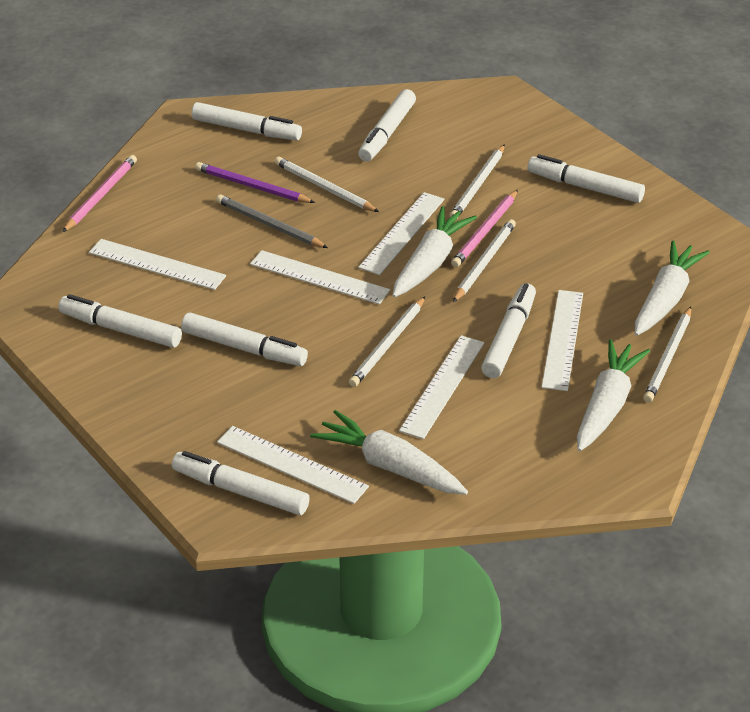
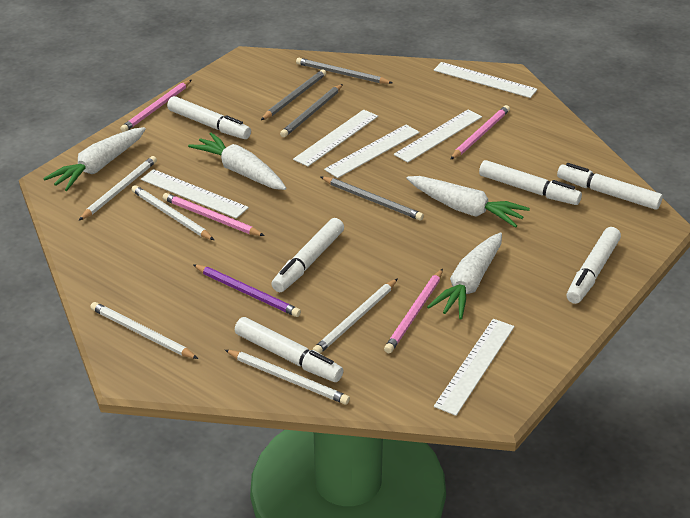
grey pencil: 1 -> 4
pink pencil: 2 -> 4
white marker: 7 -> 6

